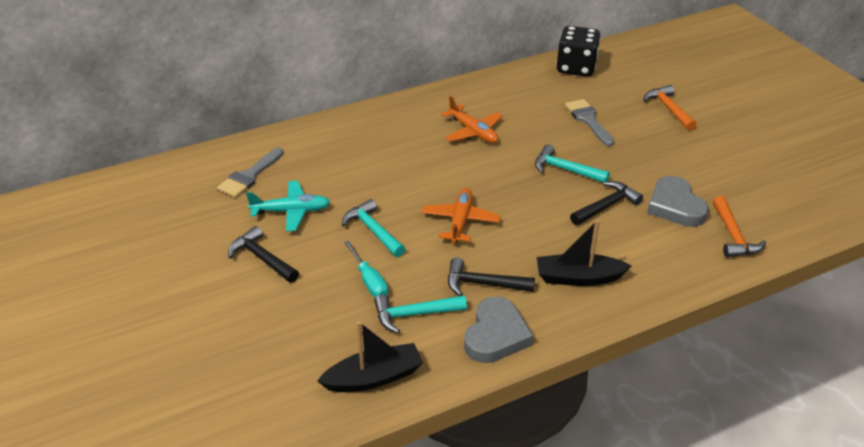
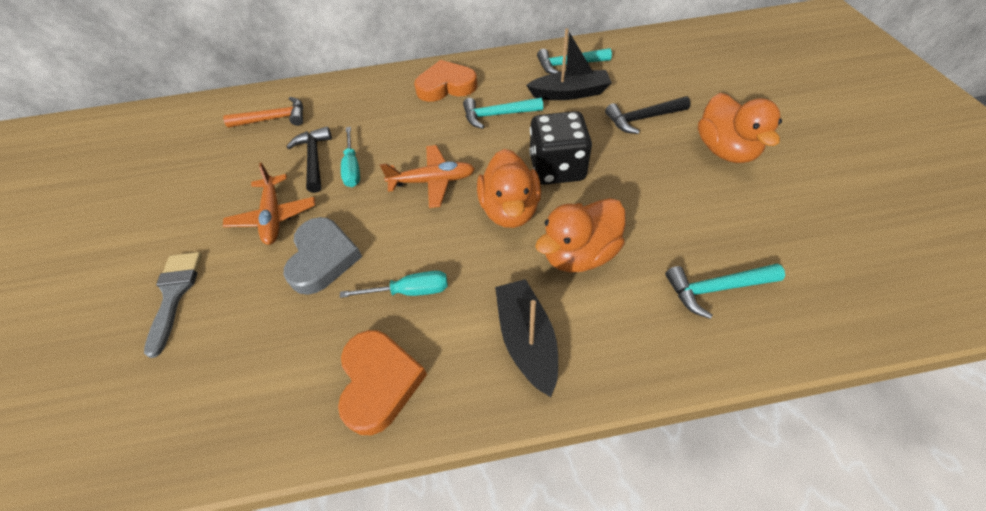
black hammer: 3 -> 2
grey brush: 2 -> 1
grey heart: 2 -> 1
orange duck: 0 -> 3
orange hammer: 2 -> 1
orange heart: 0 -> 2
turquoise plane: 1 -> 0
turquoise screwdriver: 1 -> 2

